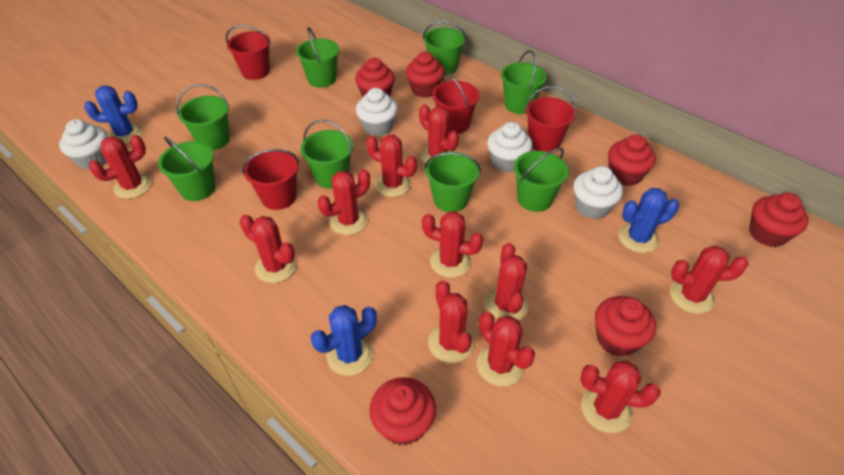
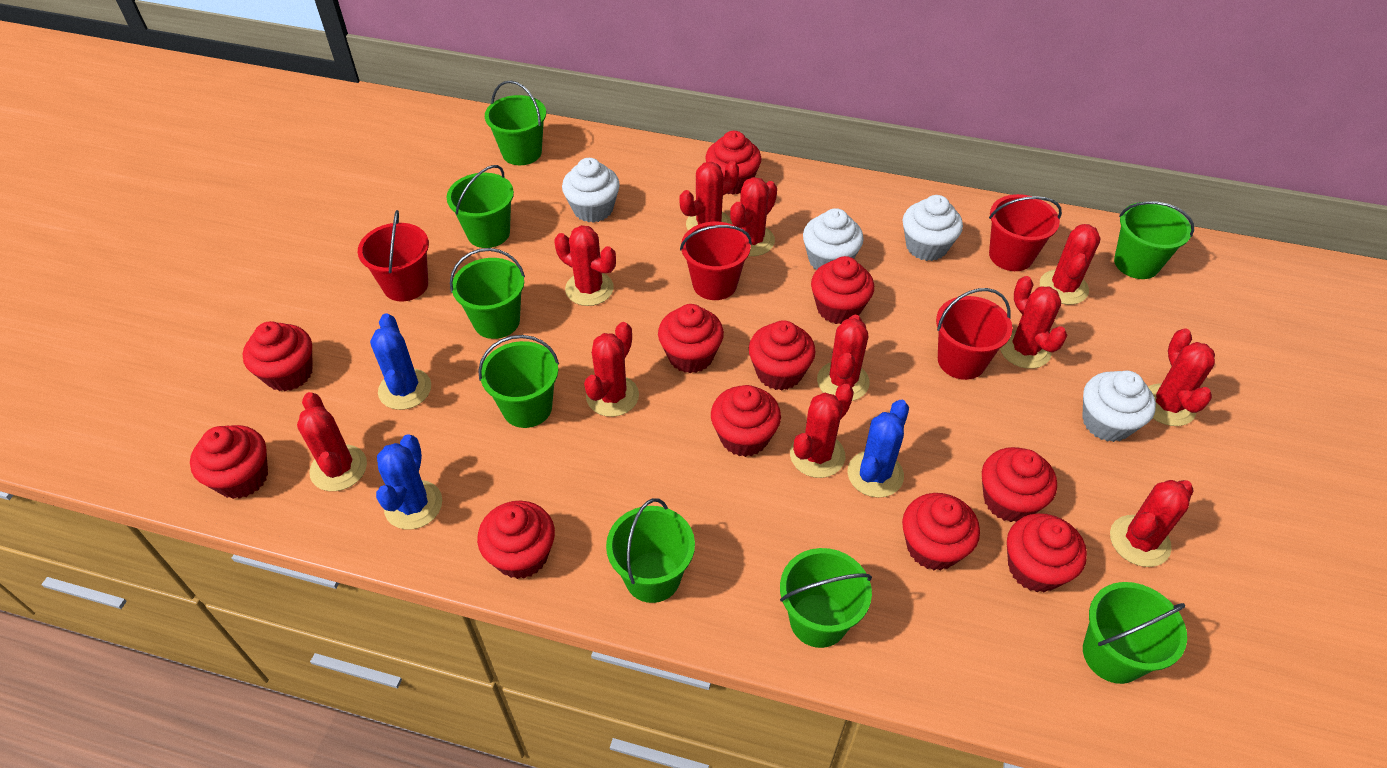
red cupcake: 6 -> 11

